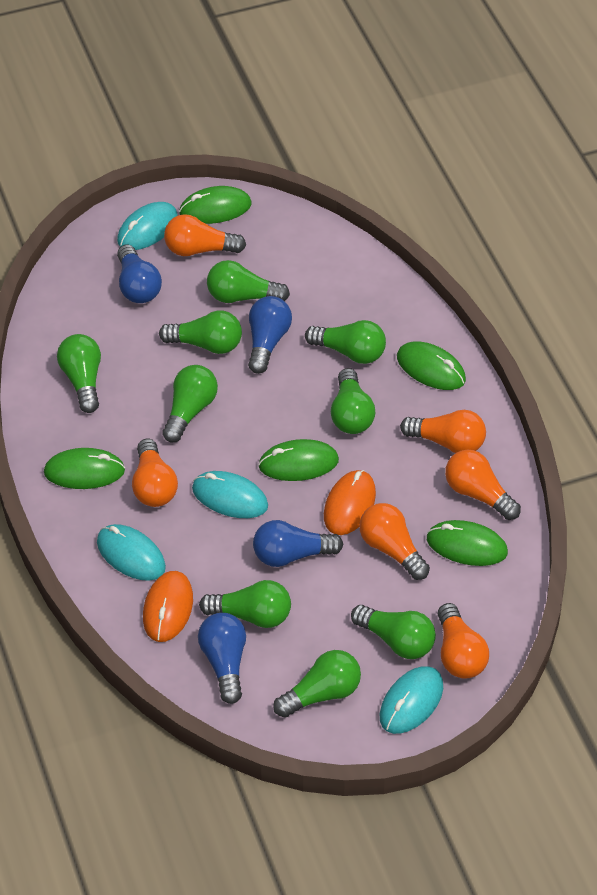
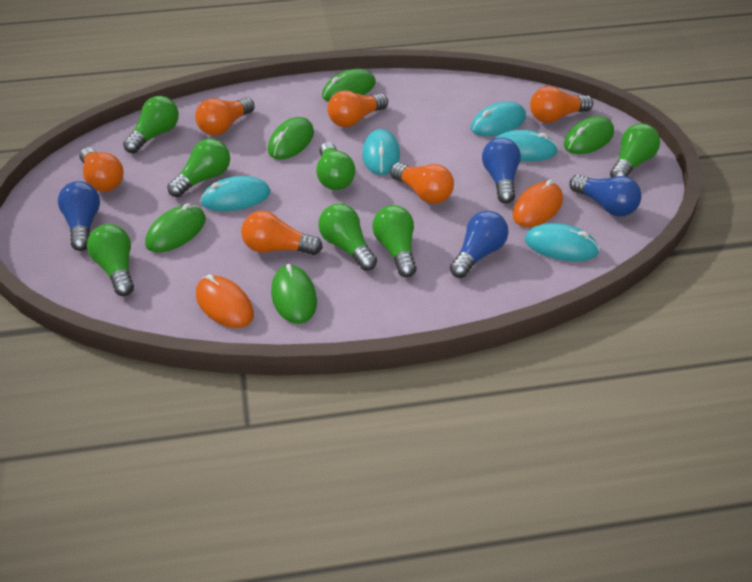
green light bulb: 9 -> 7
turquoise mouse: 4 -> 5

